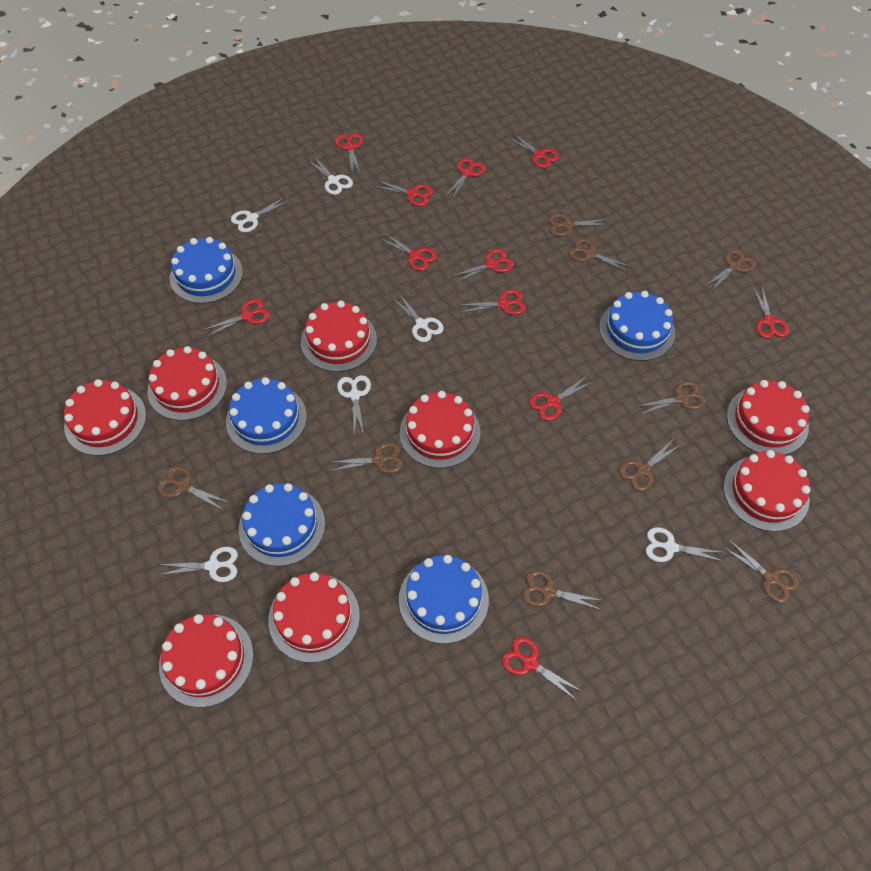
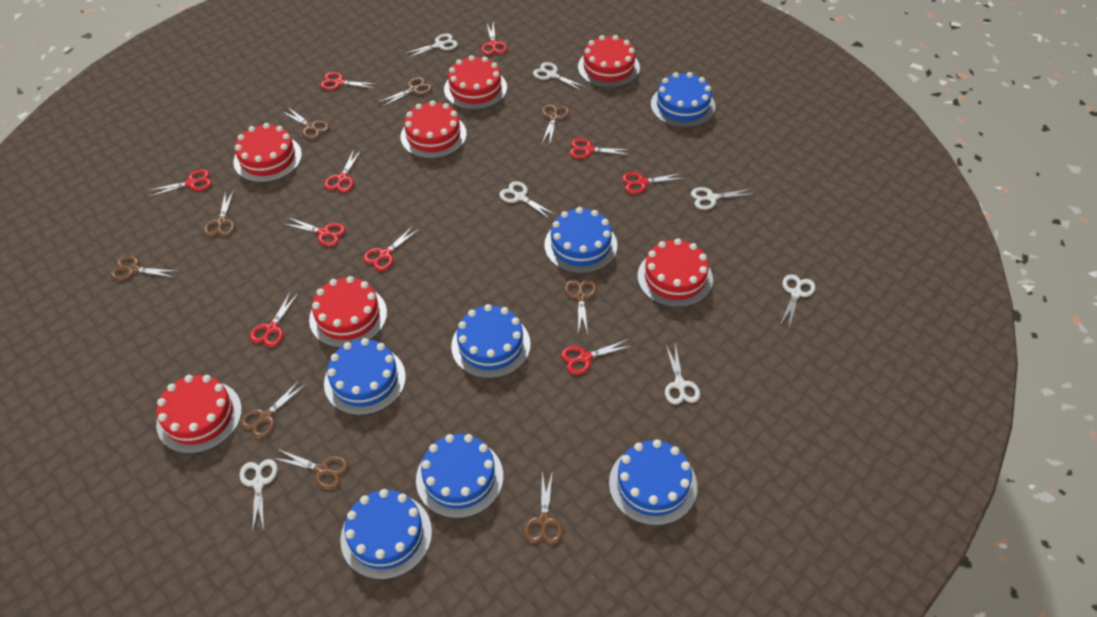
blue cake: 5 -> 7
red cake: 8 -> 7
red scissors: 11 -> 10
white scissors: 6 -> 7

